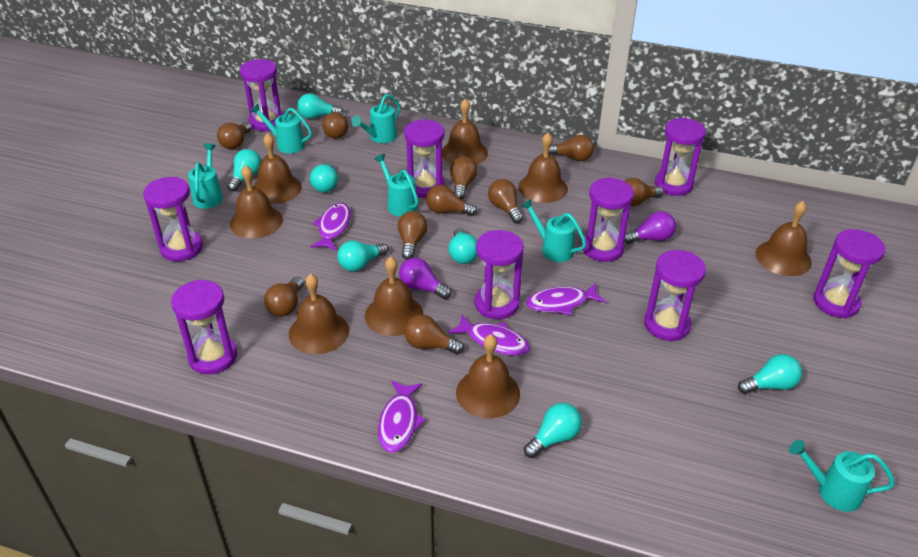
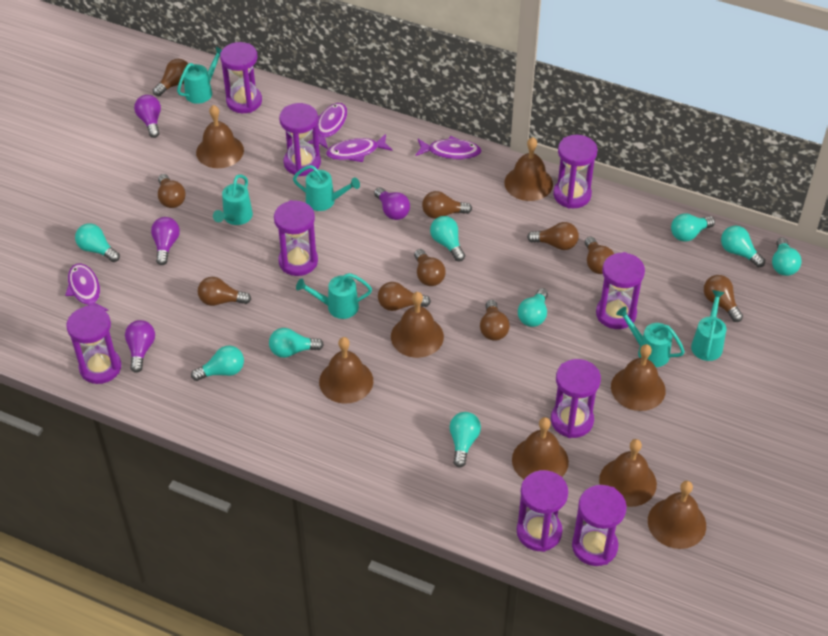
purple light bulb: 2 -> 4
turquoise light bulb: 7 -> 9

